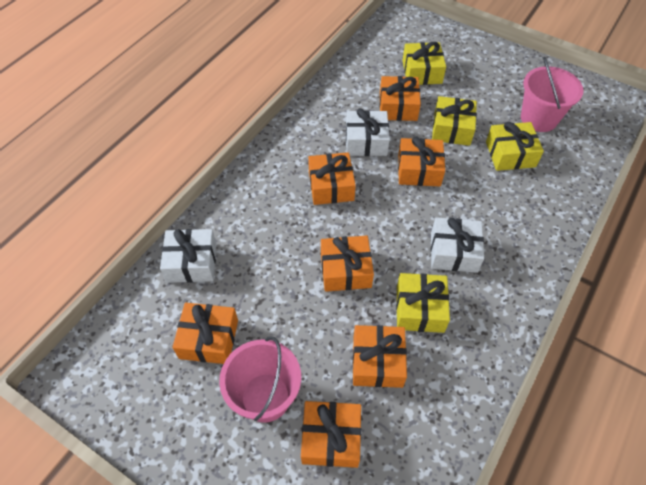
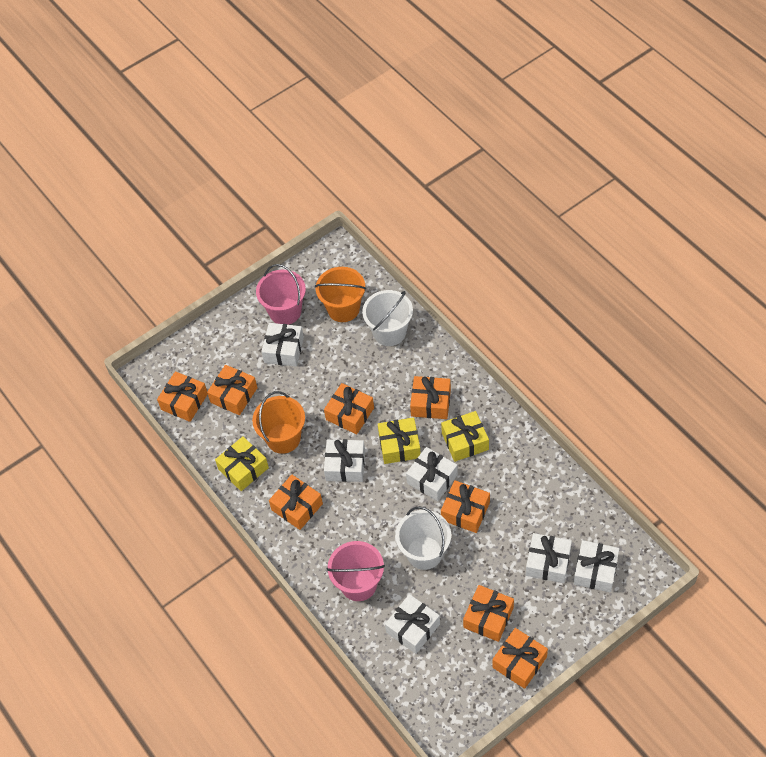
orange bucket: 0 -> 2
orange gift: 7 -> 8
white bucket: 0 -> 2
white gift: 3 -> 6
yellow gift: 4 -> 3

